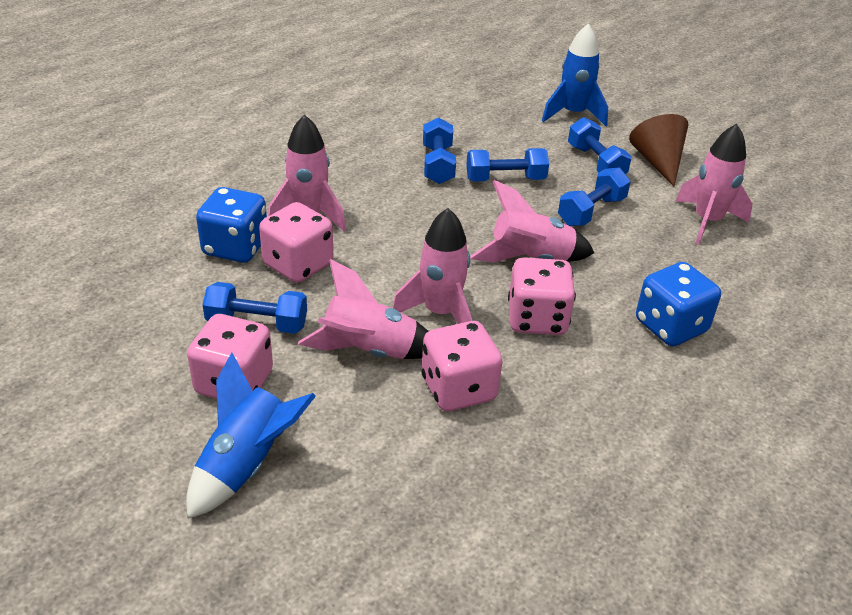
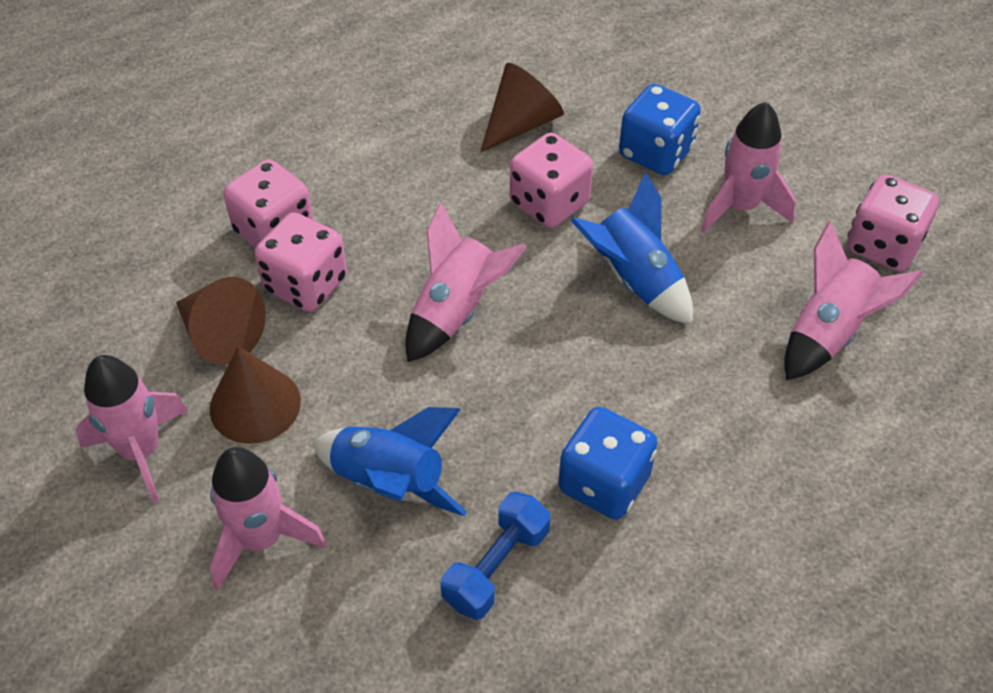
blue dumbbell: 5 -> 1
brown cone: 1 -> 3

